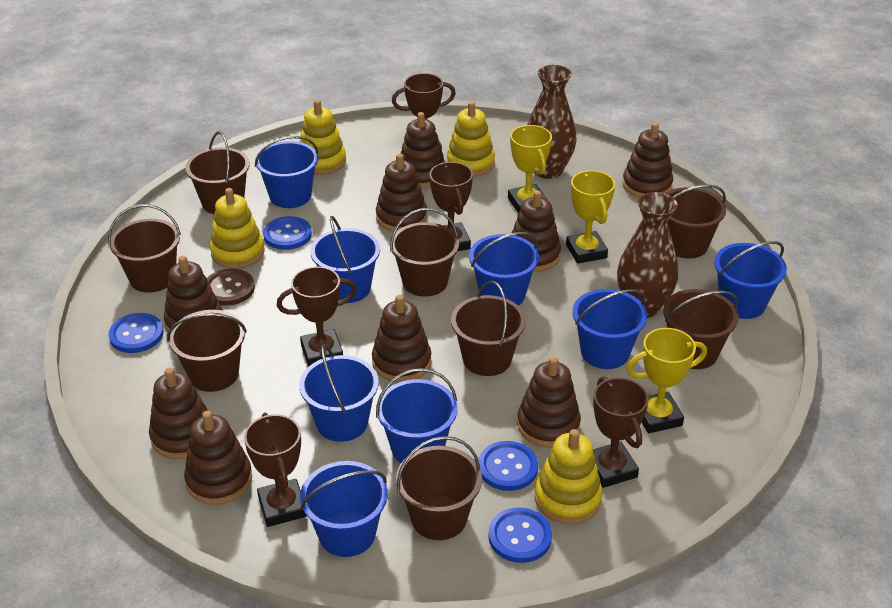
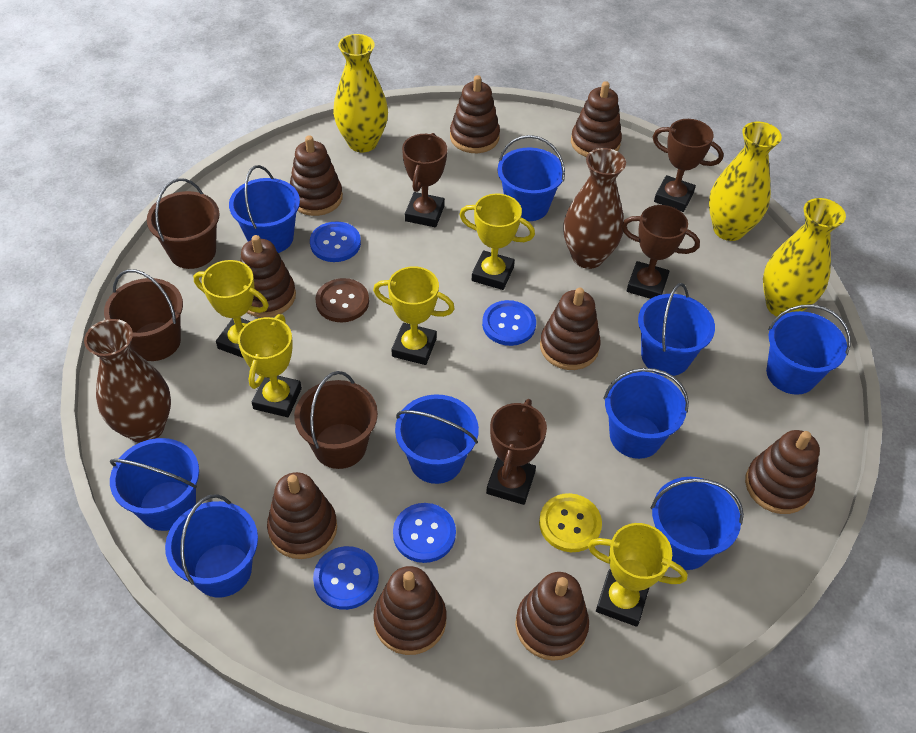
blue bucket: 8 -> 9
brown bucket: 8 -> 3
brown trophy: 5 -> 4
yellow button: 0 -> 1
yellow stacking toy: 4 -> 0
yellow trophy: 3 -> 5
yellow vase: 0 -> 3

